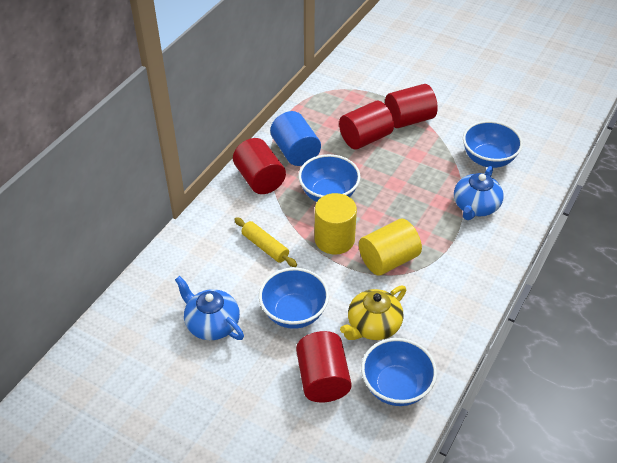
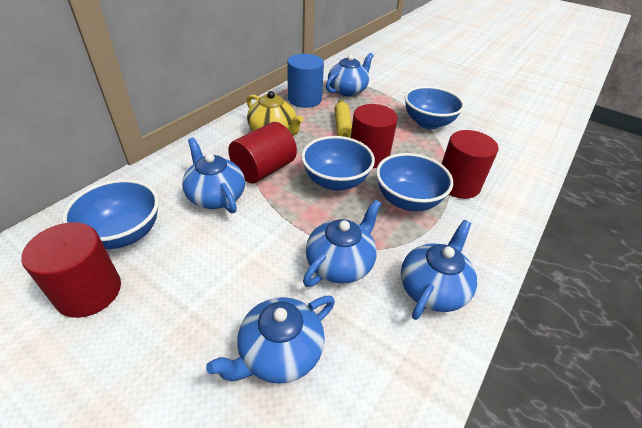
blue teapot: 2 -> 5
yellow cylinder: 2 -> 0

